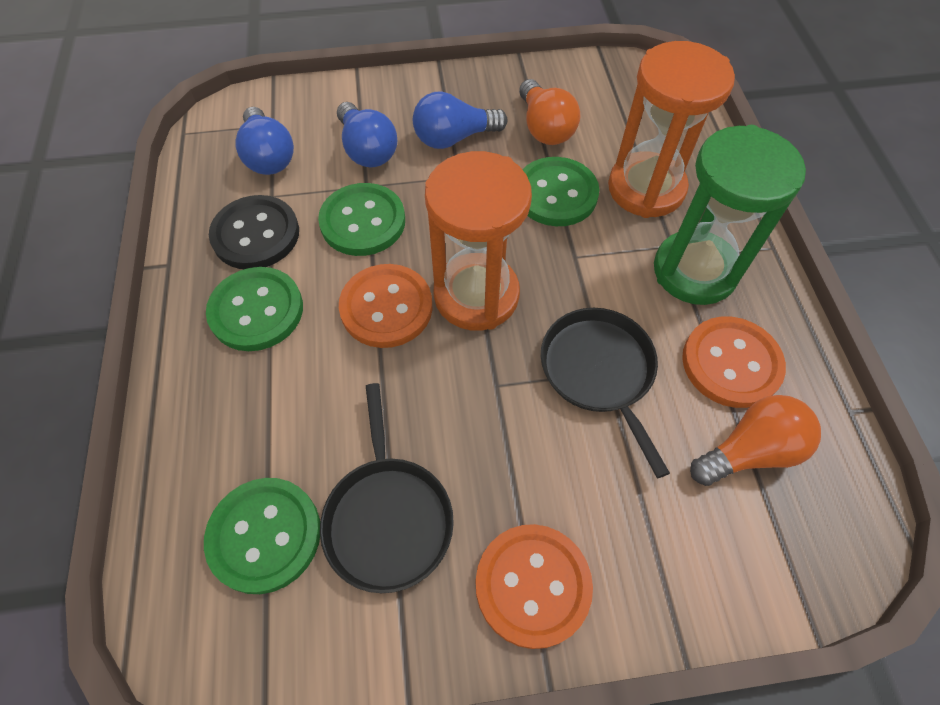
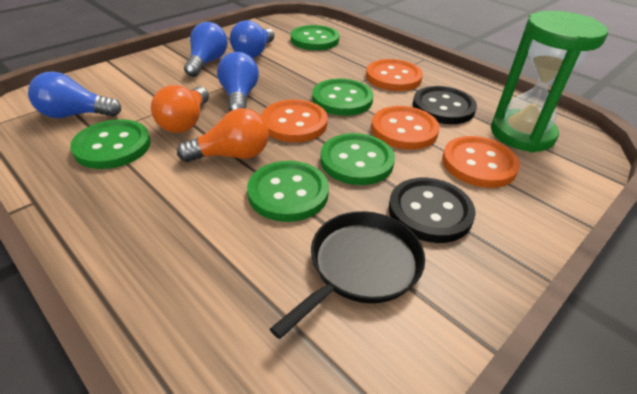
black button: 1 -> 2
black pan: 2 -> 1
blue light bulb: 3 -> 4
green button: 4 -> 5
orange button: 3 -> 4
orange hourglass: 2 -> 0

